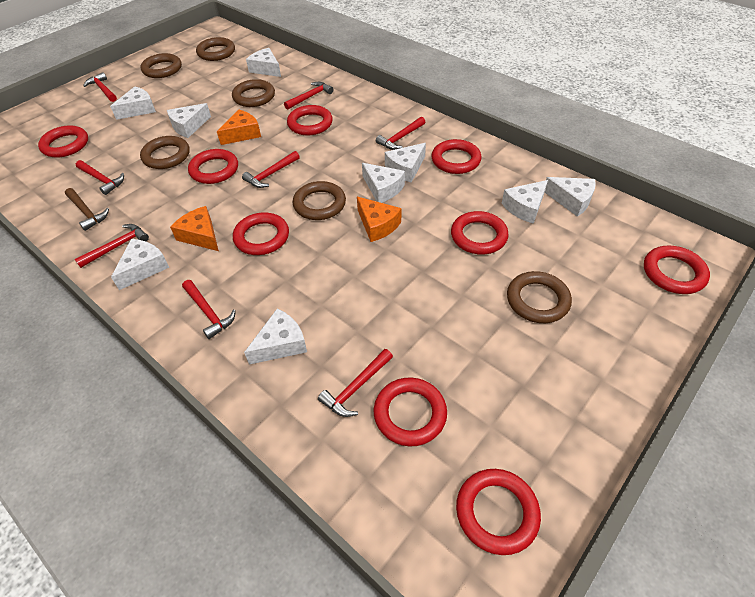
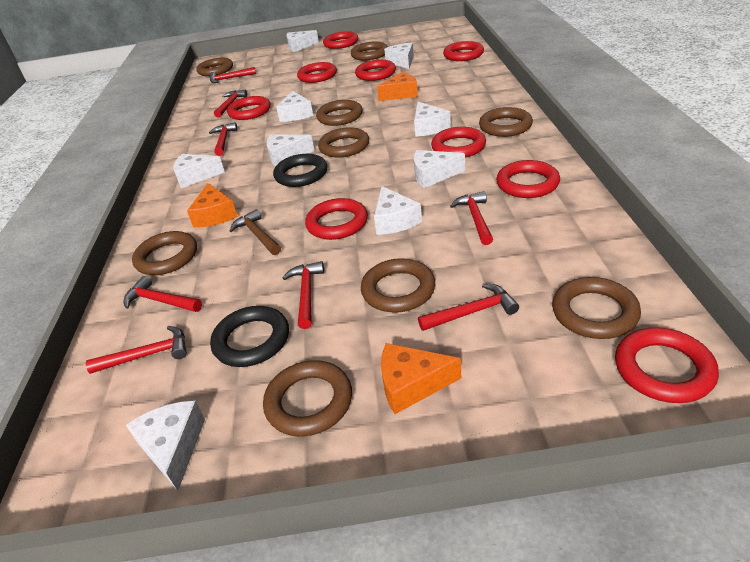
black ring: 0 -> 2
brown ring: 6 -> 9

